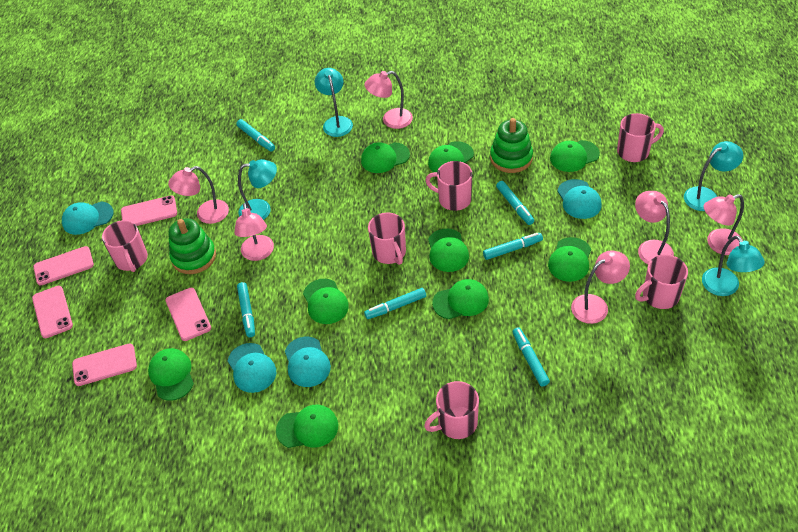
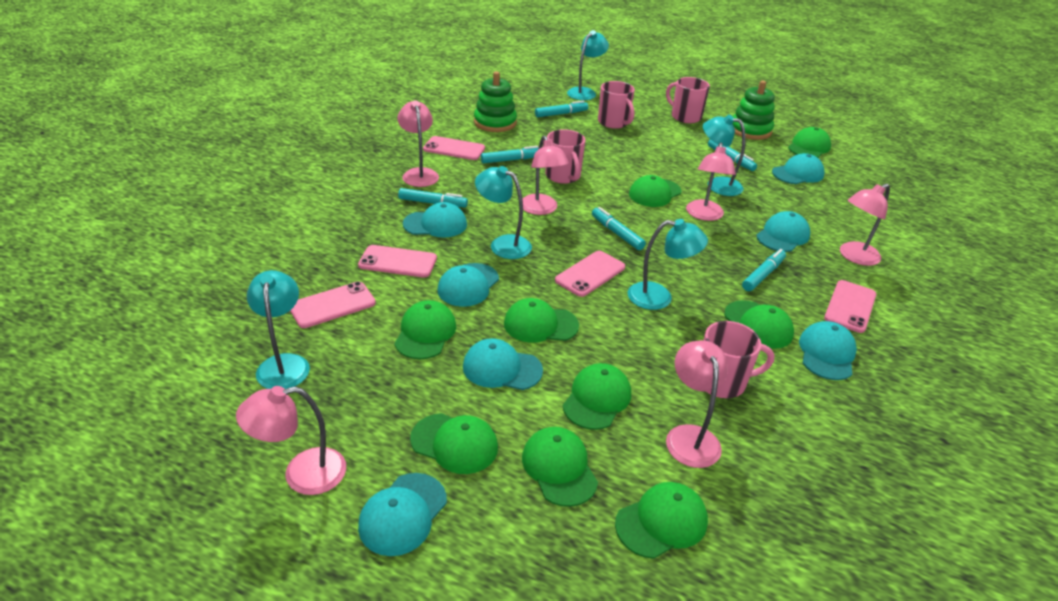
pink mug: 6 -> 4
turquoise cap: 4 -> 7
turquoise lamp: 4 -> 5

